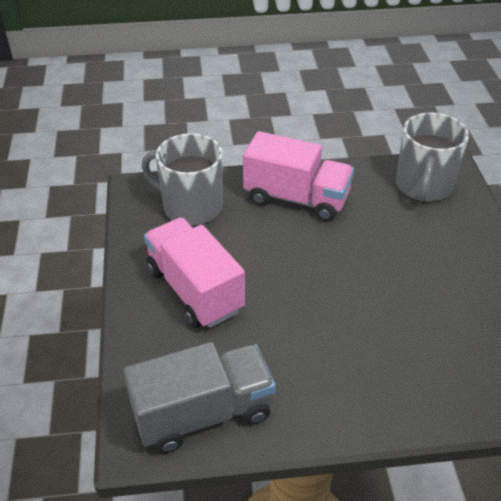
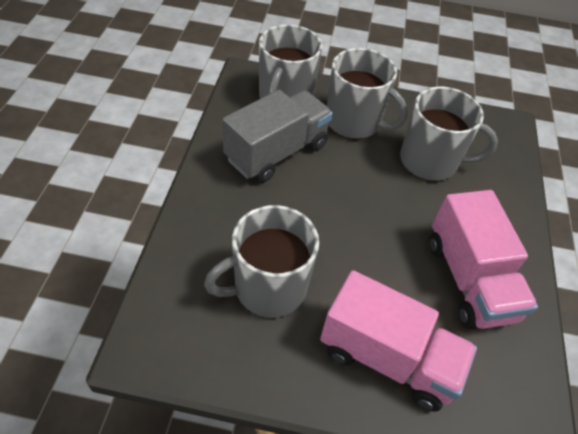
grey mug: 2 -> 4

